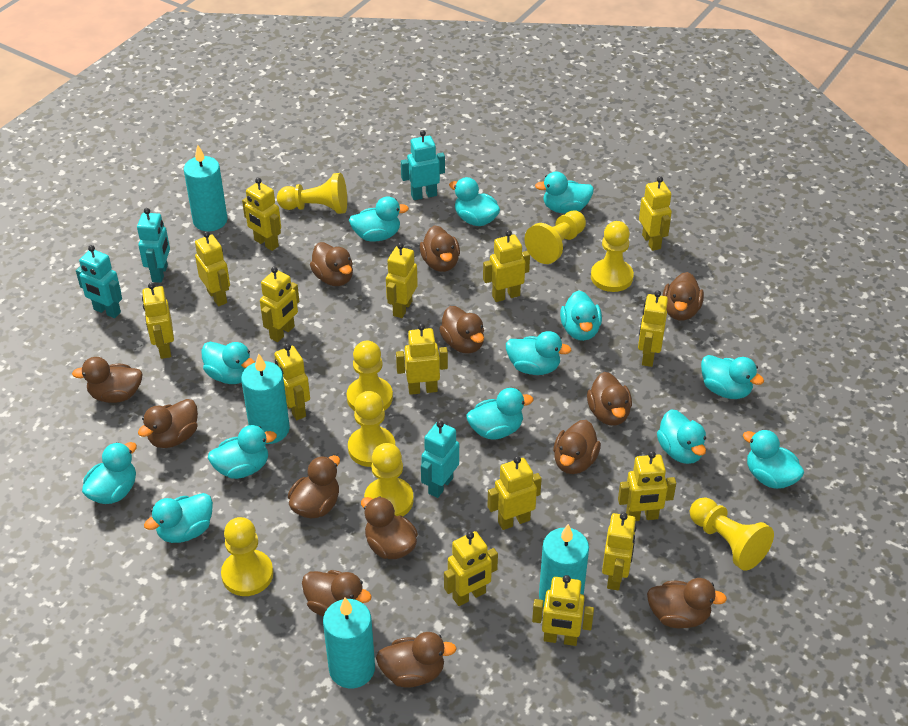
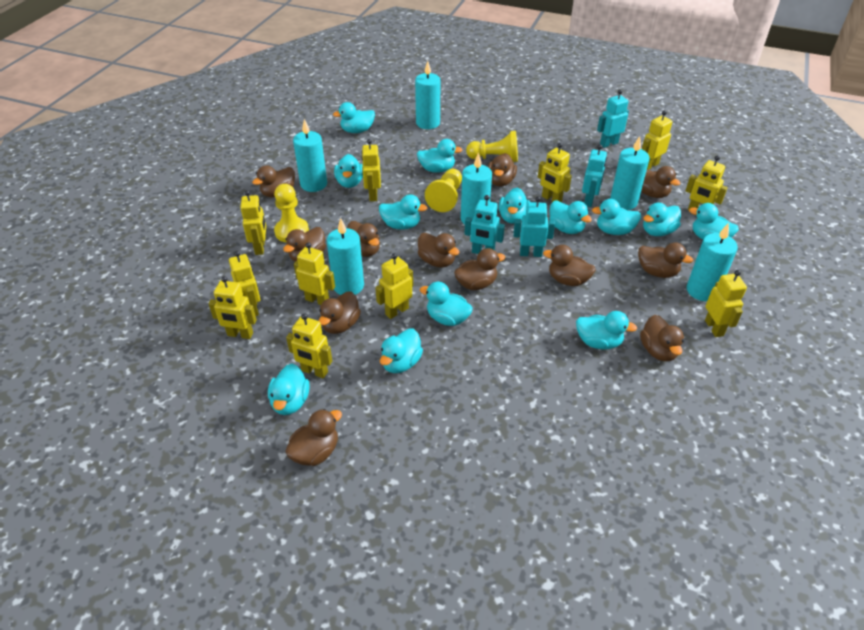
brown duck: 13 -> 12
turquoise candle: 4 -> 6
yellow pawn: 8 -> 3
yellow robot: 15 -> 11

